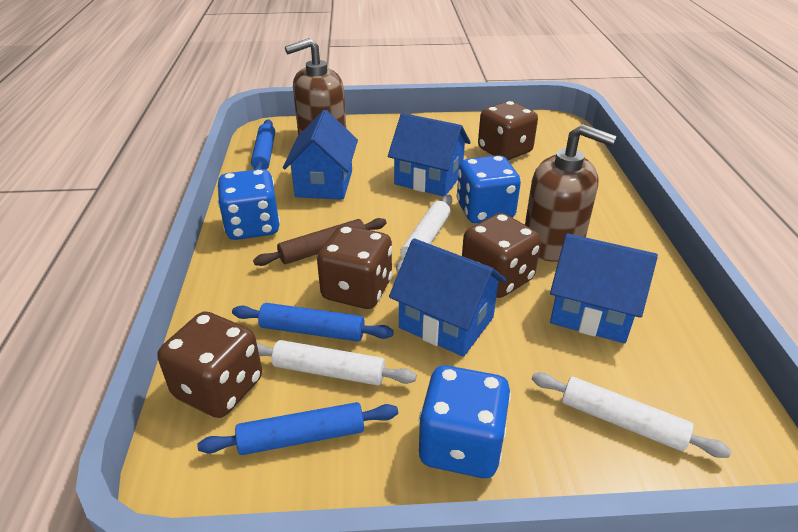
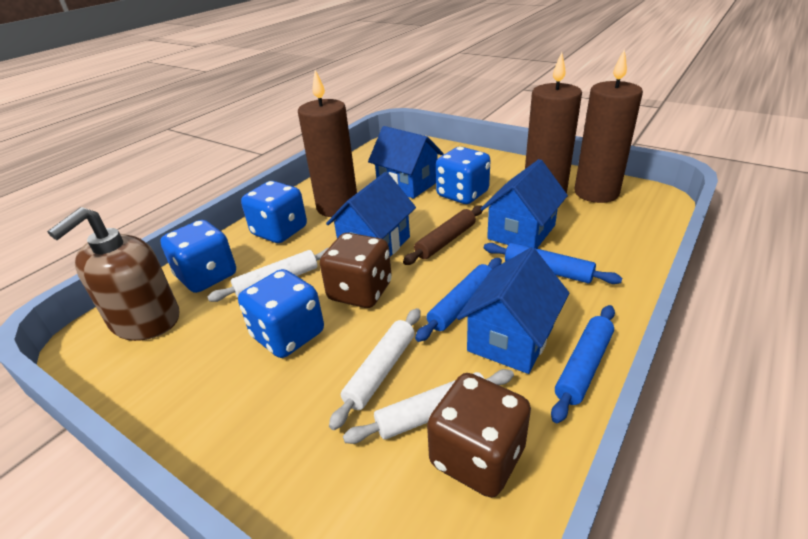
blue dice: 3 -> 4
brown candle: 0 -> 3
brown dice: 4 -> 2
brown soap dispenser: 2 -> 1

